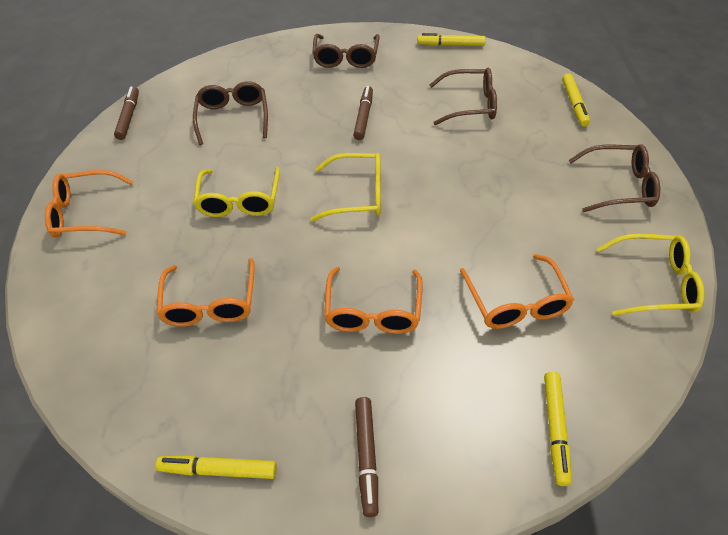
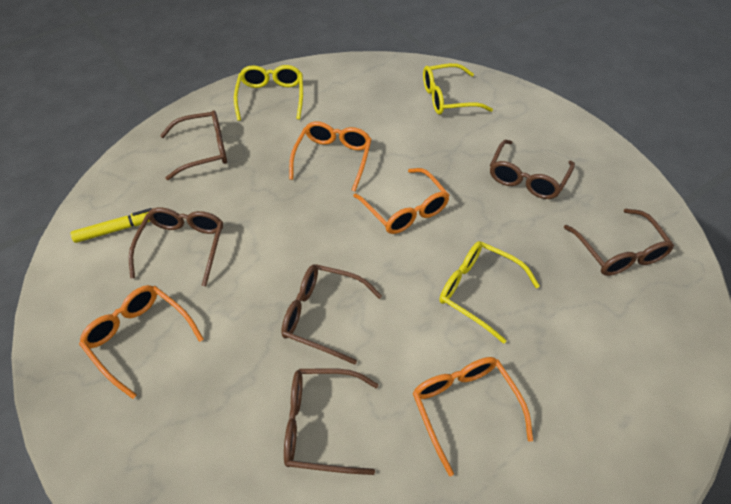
brown glasses: 4 -> 6
brown marker: 3 -> 0
yellow marker: 4 -> 1

